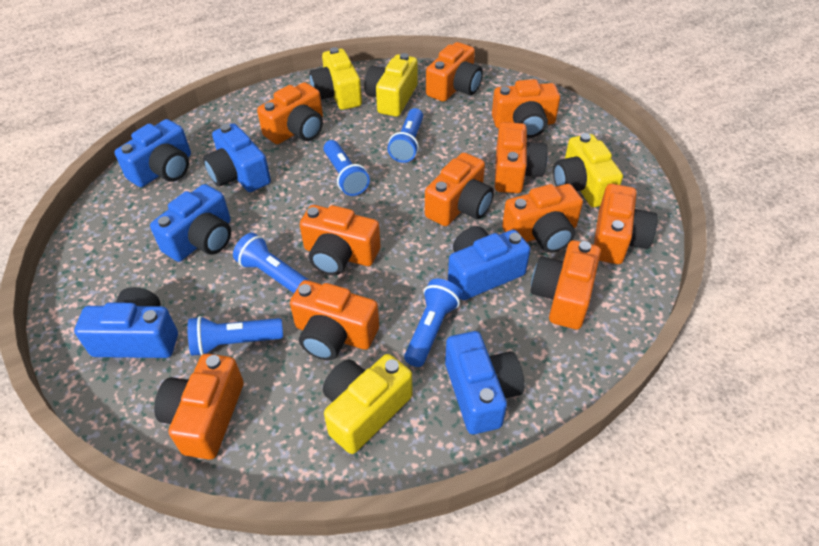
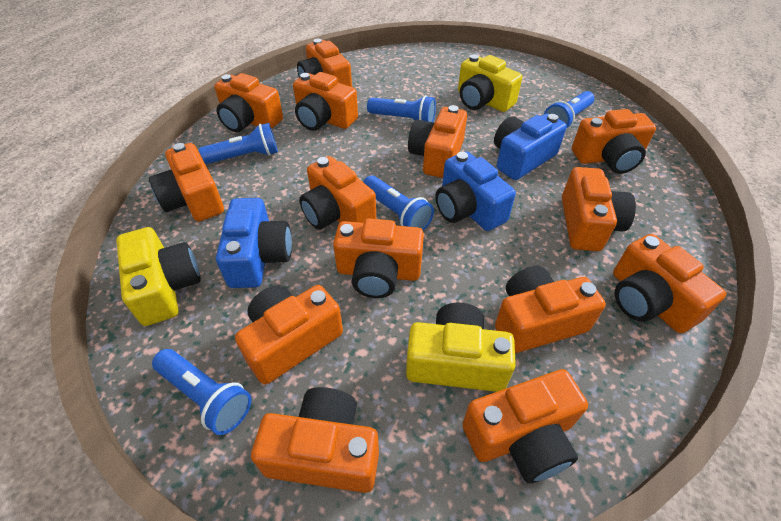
blue camera: 6 -> 3
orange camera: 11 -> 14
yellow camera: 4 -> 3

